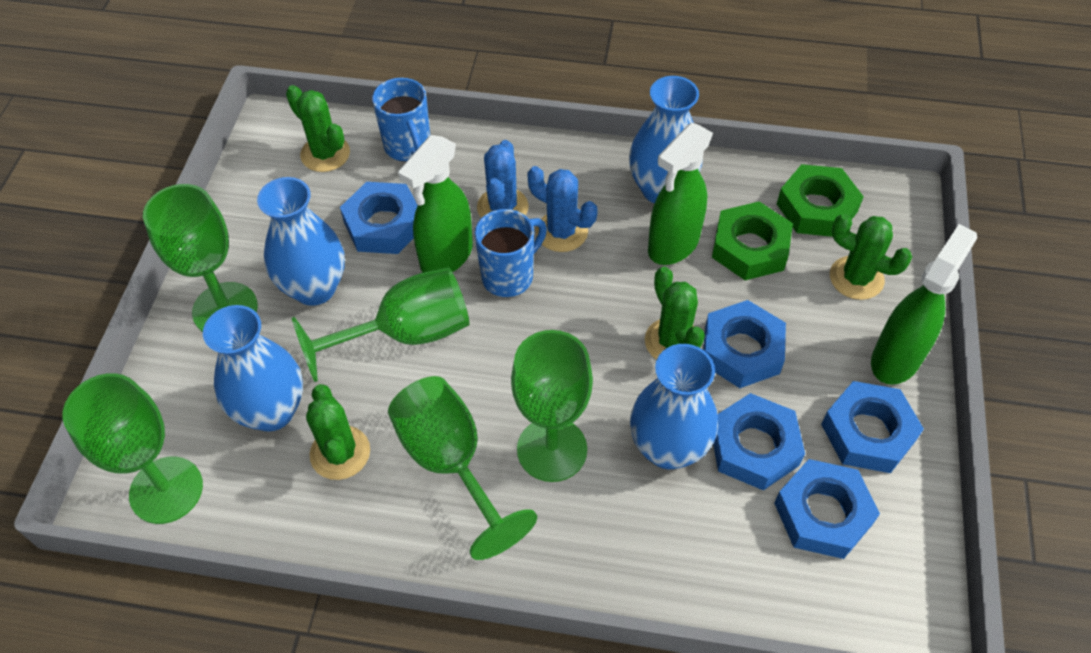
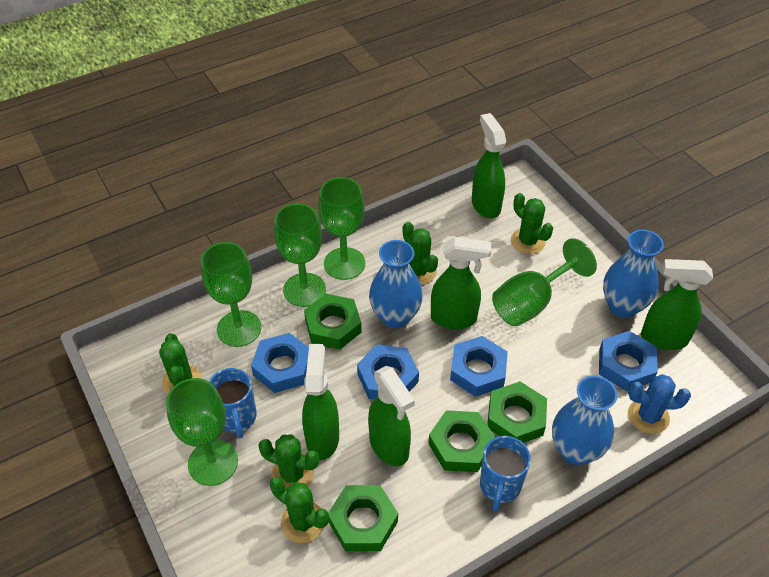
blue cactus: 2 -> 1
blue nut: 5 -> 4
blue vase: 4 -> 3
green cactus: 4 -> 5
green nut: 2 -> 4
green spray bottle: 3 -> 5

